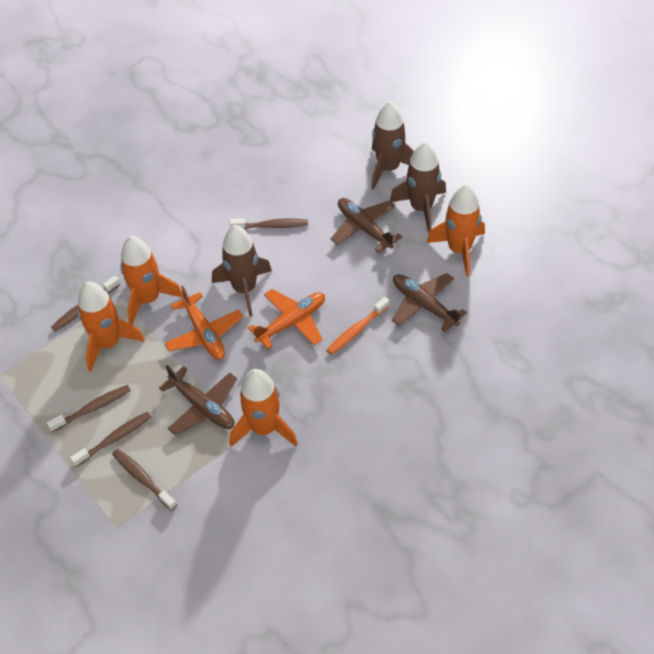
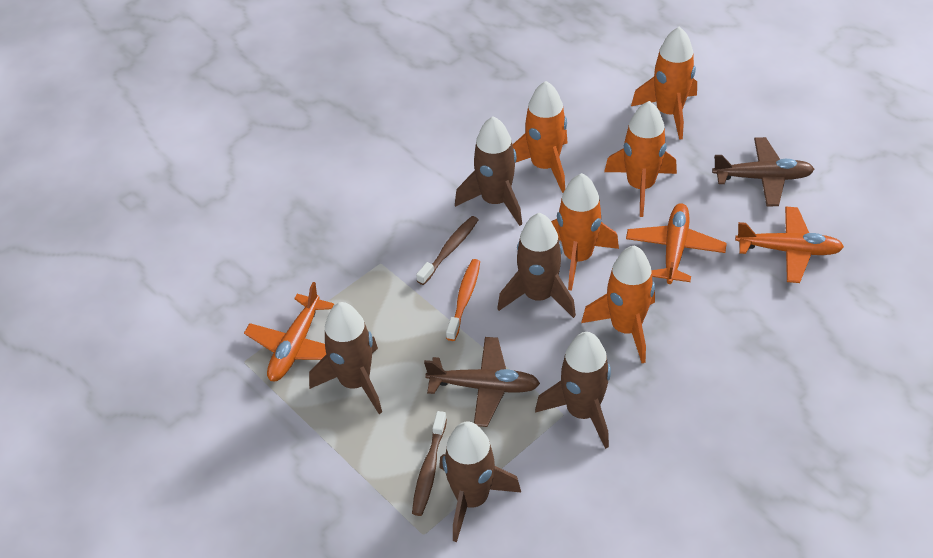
brown plane: 3 -> 2
brown rocket: 3 -> 5
brown toothbrush: 5 -> 2
orange plane: 2 -> 3
orange rocket: 4 -> 5

